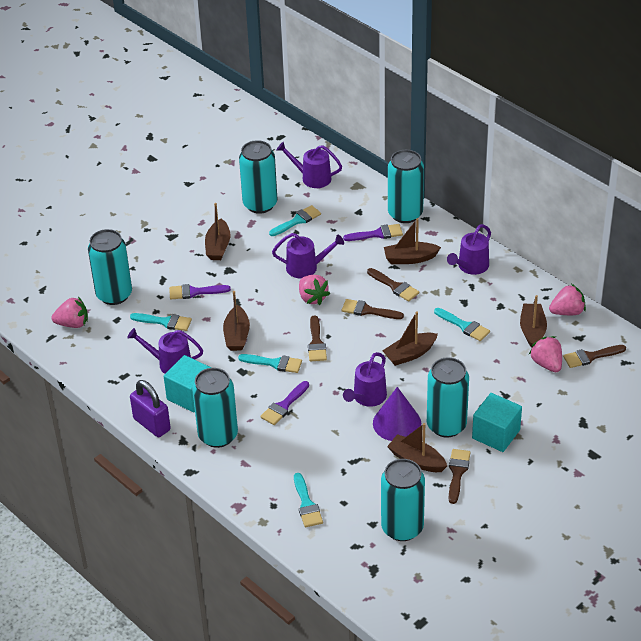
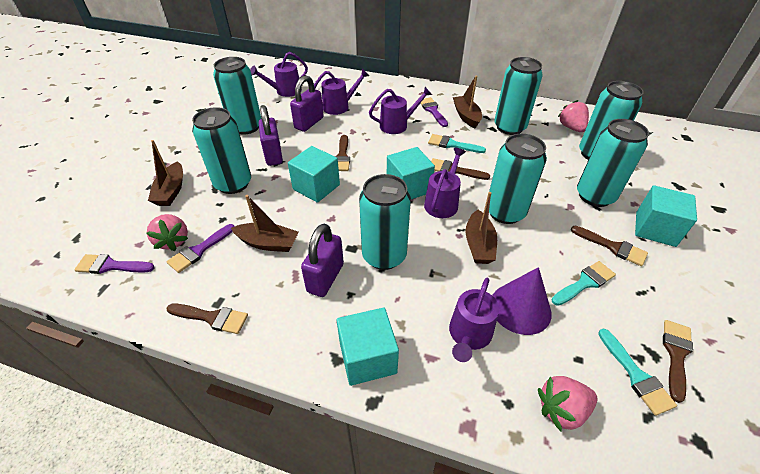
brown boat: 6 -> 4
pink strawberry: 4 -> 3
purple padlock: 1 -> 3
turquoise brush: 5 -> 3
turquoise can: 6 -> 7
turquoise cube: 2 -> 4

